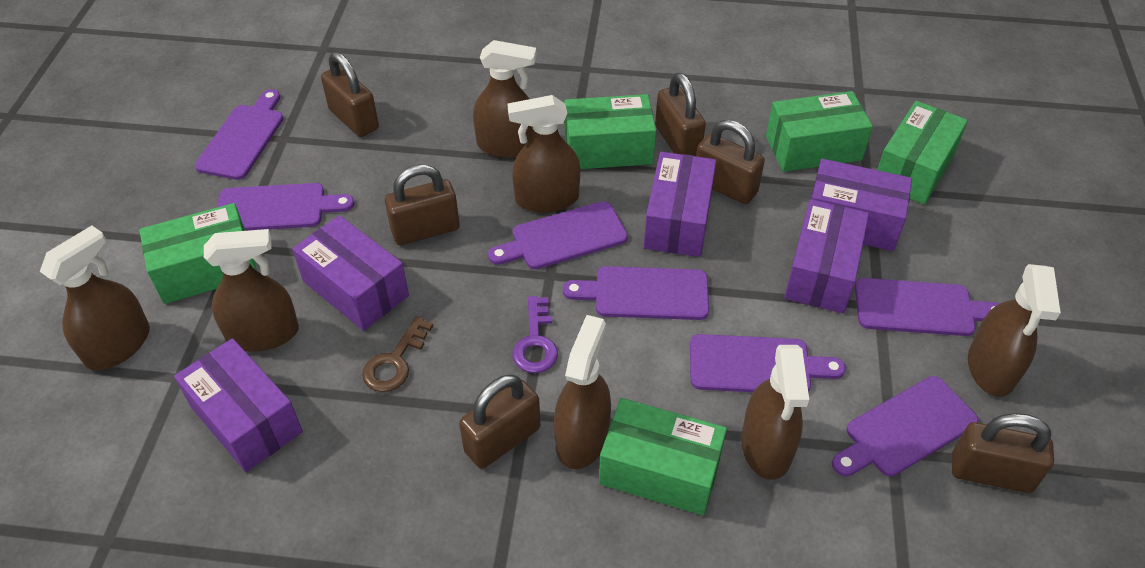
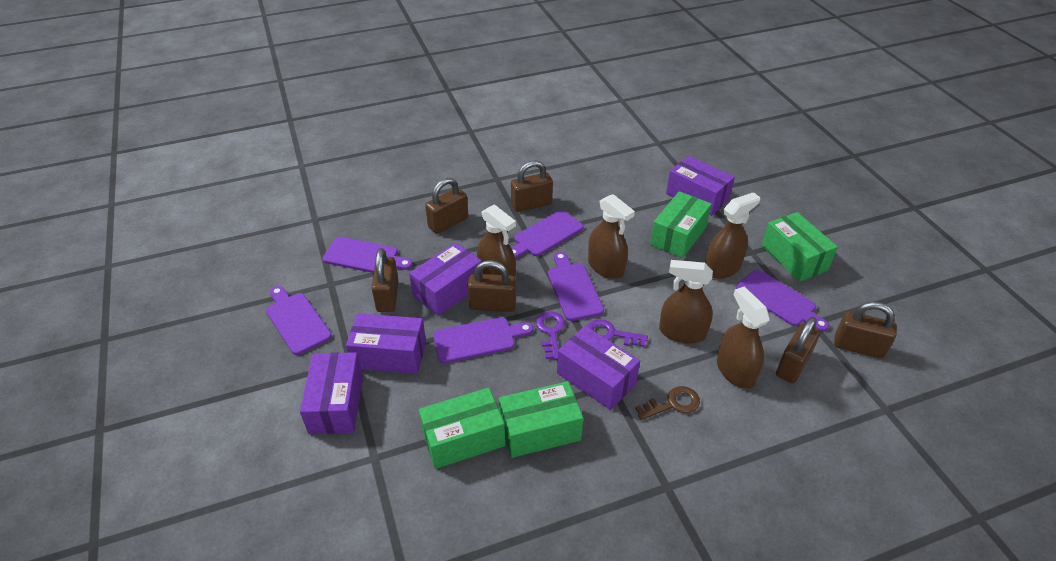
brown spray bottle: 7 -> 5
green box: 5 -> 4
purple cutting board: 7 -> 6
purple key: 1 -> 2

